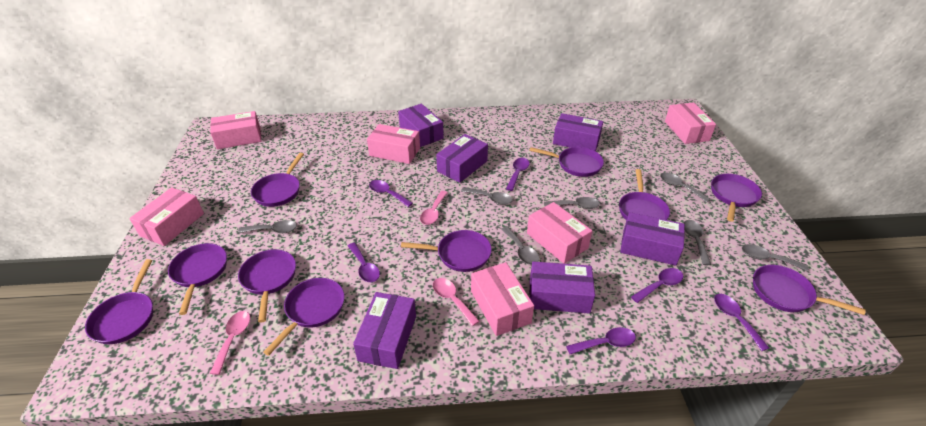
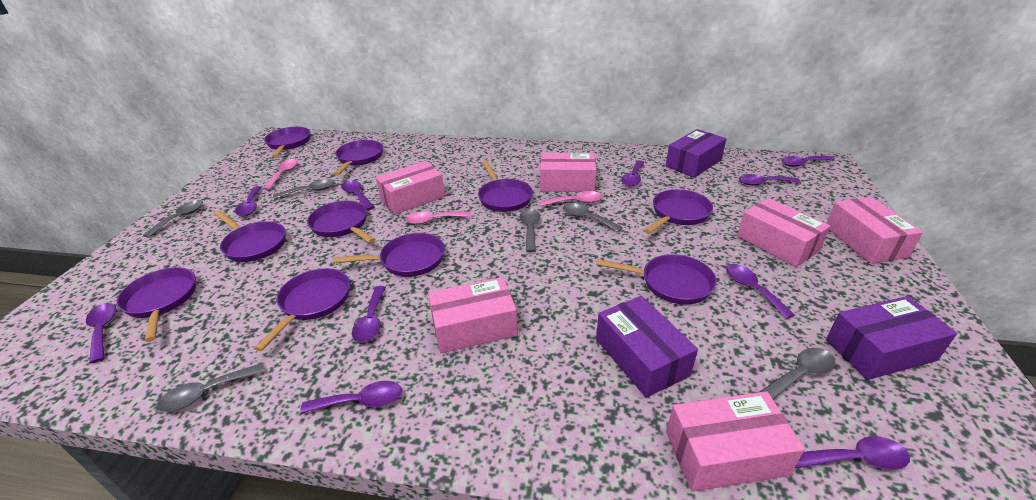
grey spoon: 7 -> 6
purple box: 6 -> 3
purple spoon: 6 -> 10

